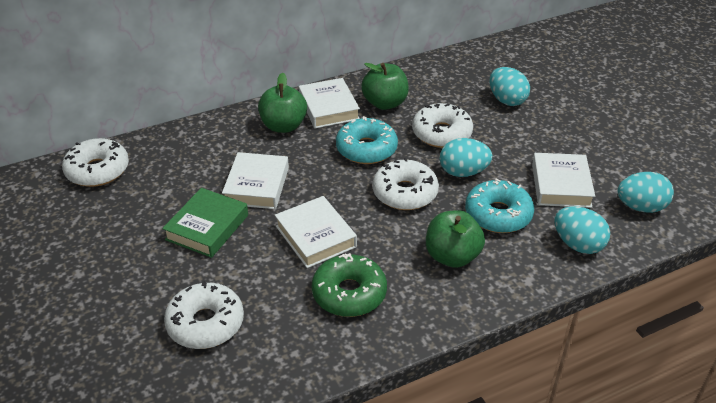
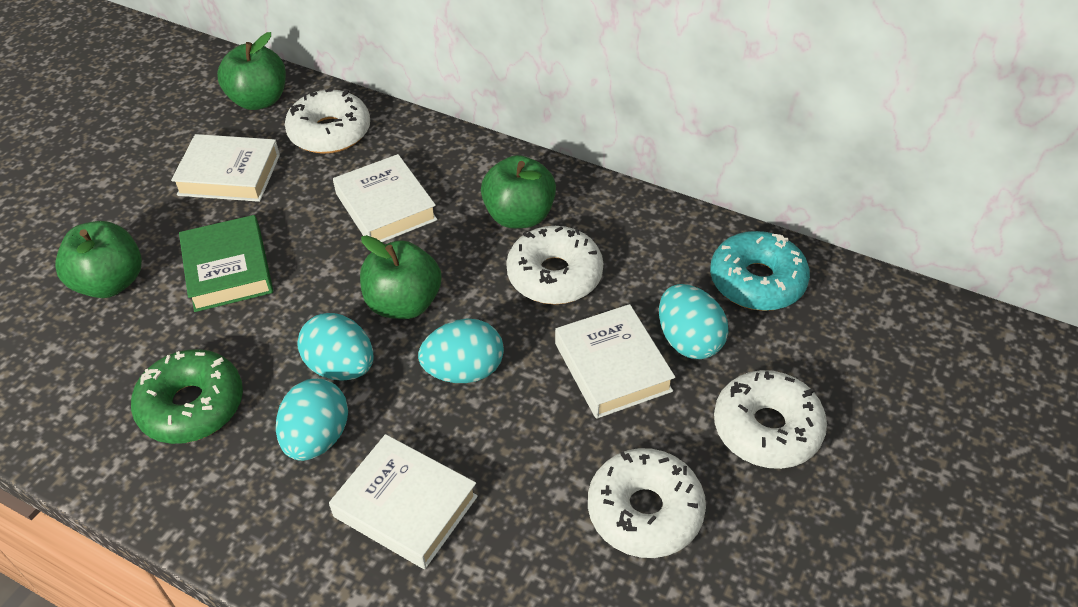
green apple: 3 -> 4
turquoise donut: 2 -> 1

